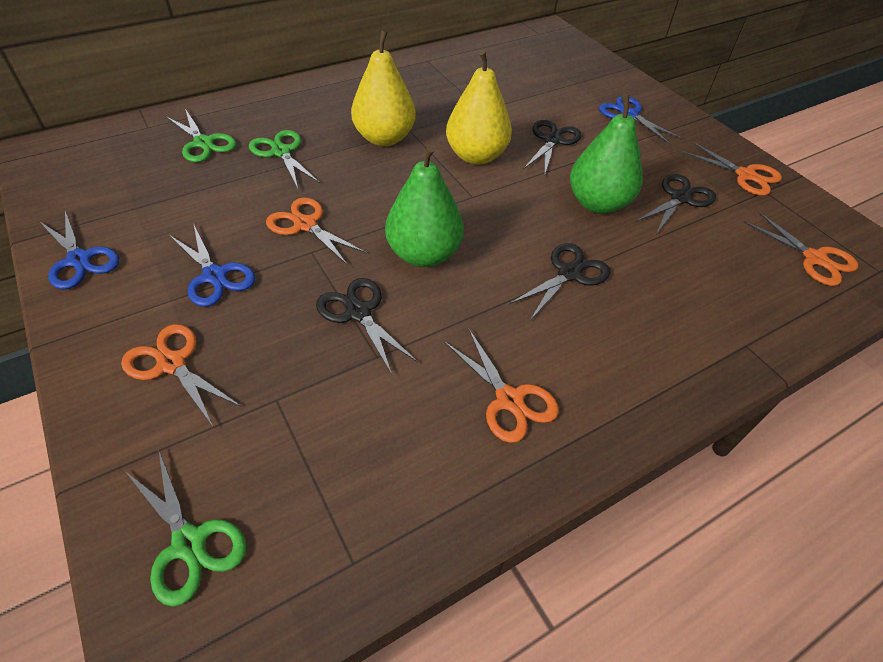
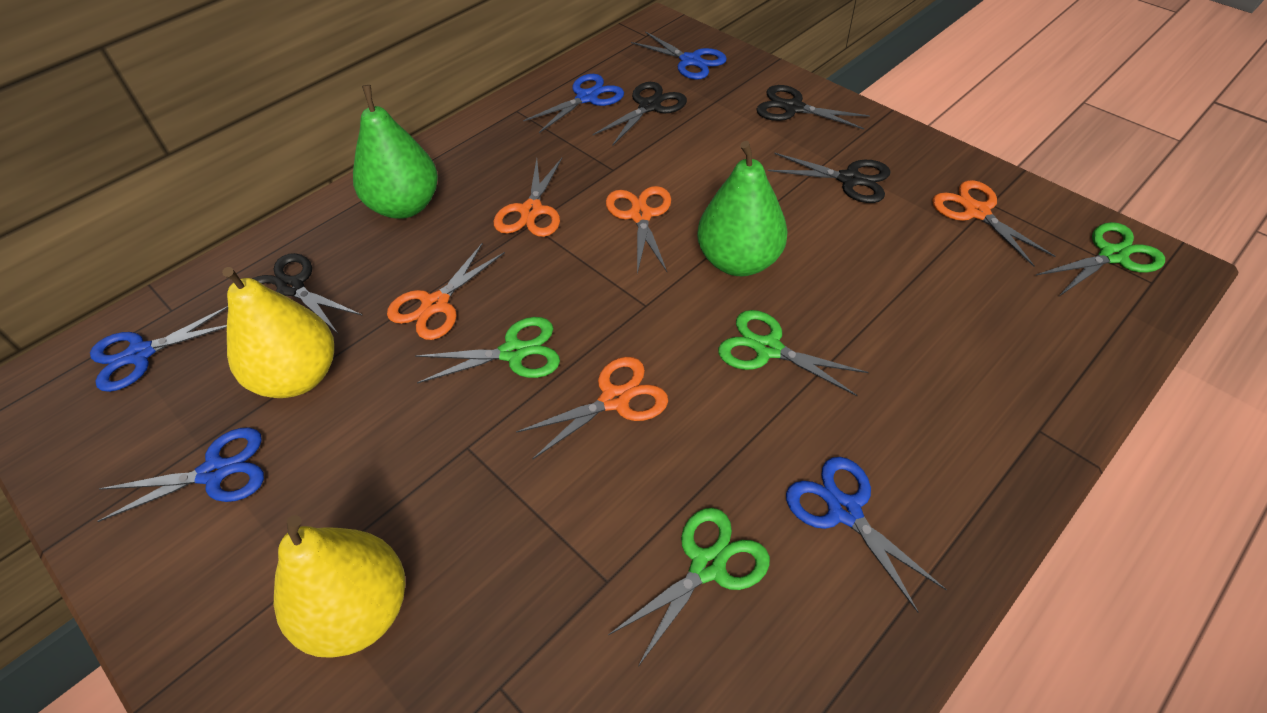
blue scissors: 3 -> 5
green scissors: 3 -> 4

